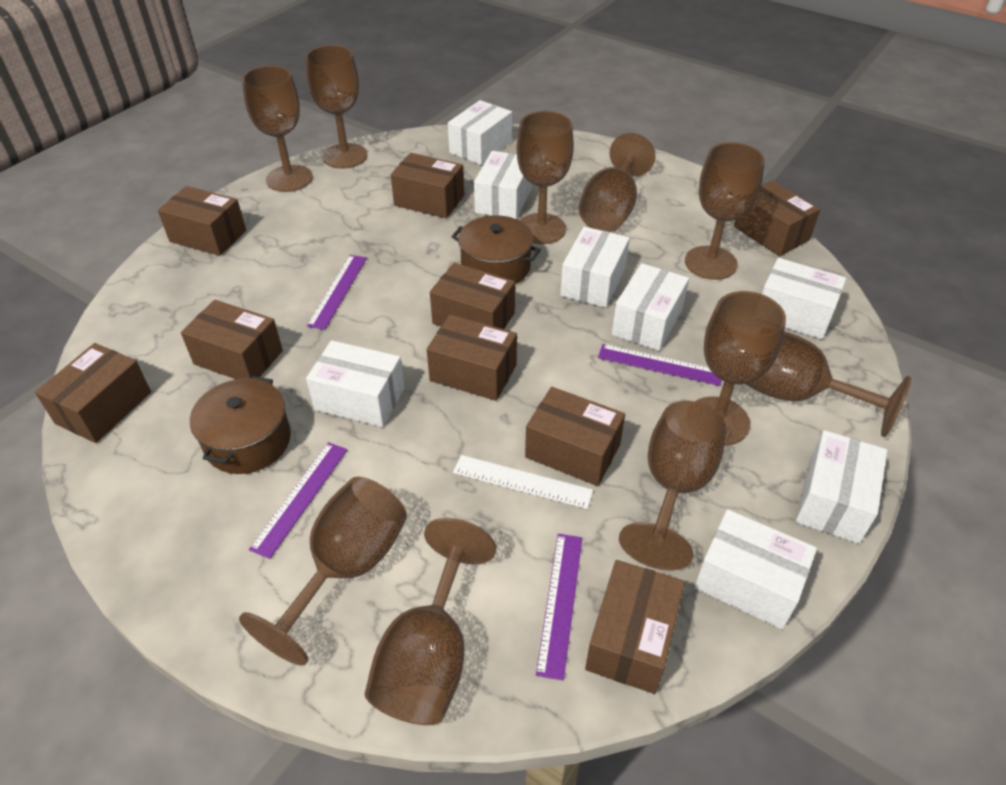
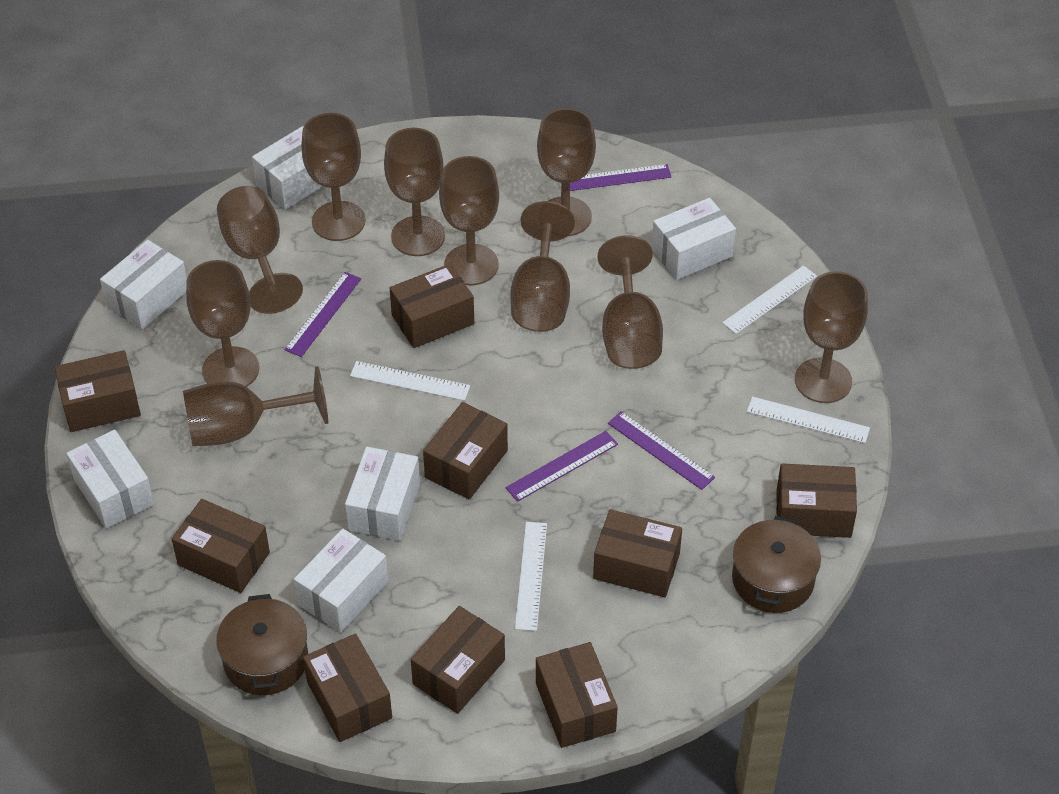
white box: 8 -> 6
white ruler: 1 -> 4

